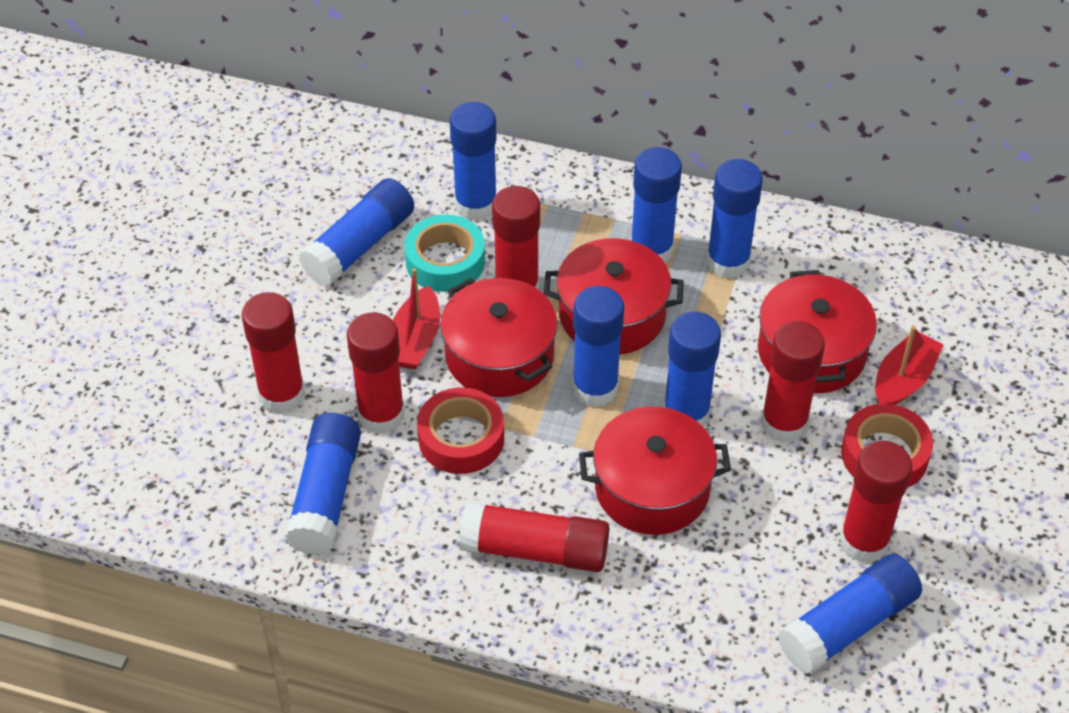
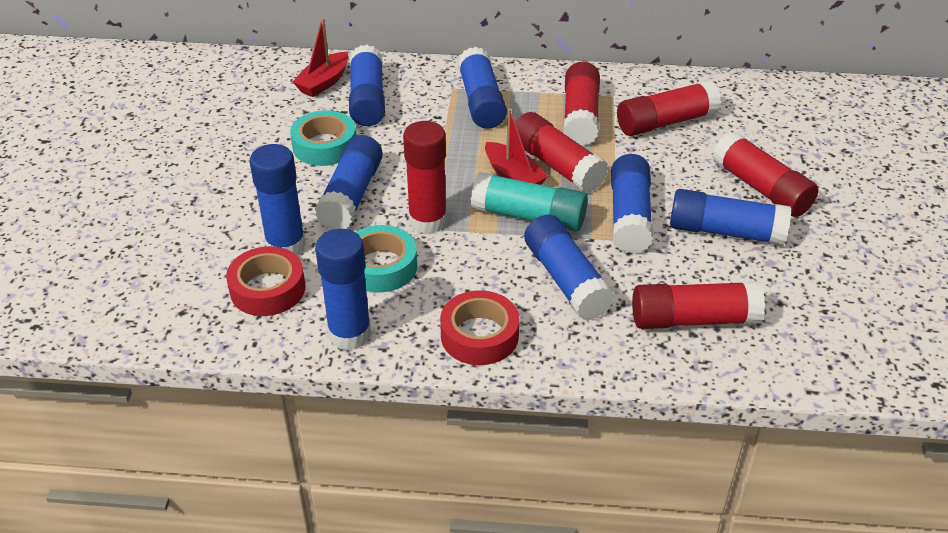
red pot: 4 -> 0
turquoise glue stick: 0 -> 1
turquoise tape: 1 -> 2

